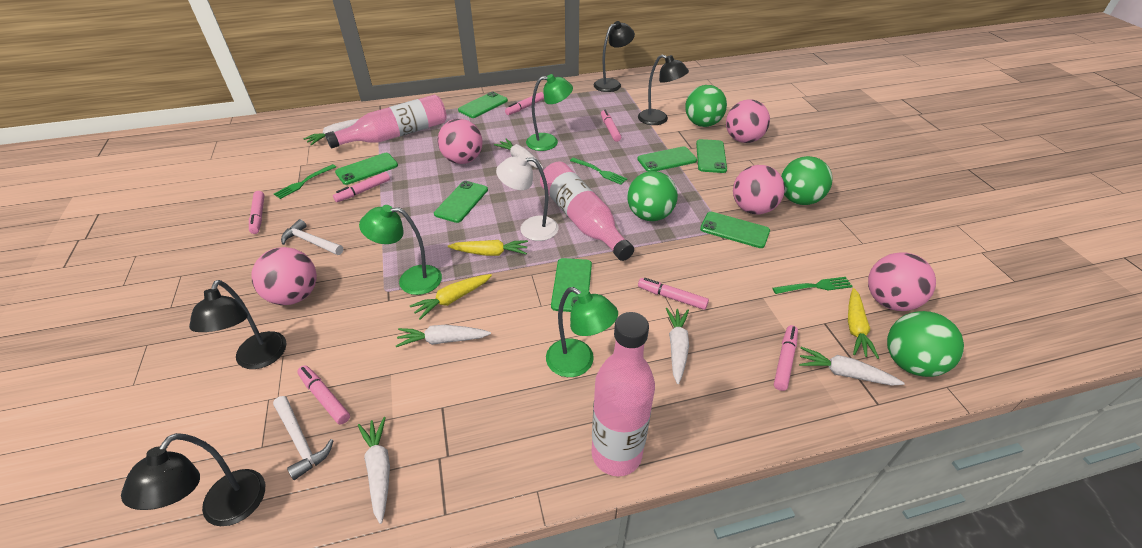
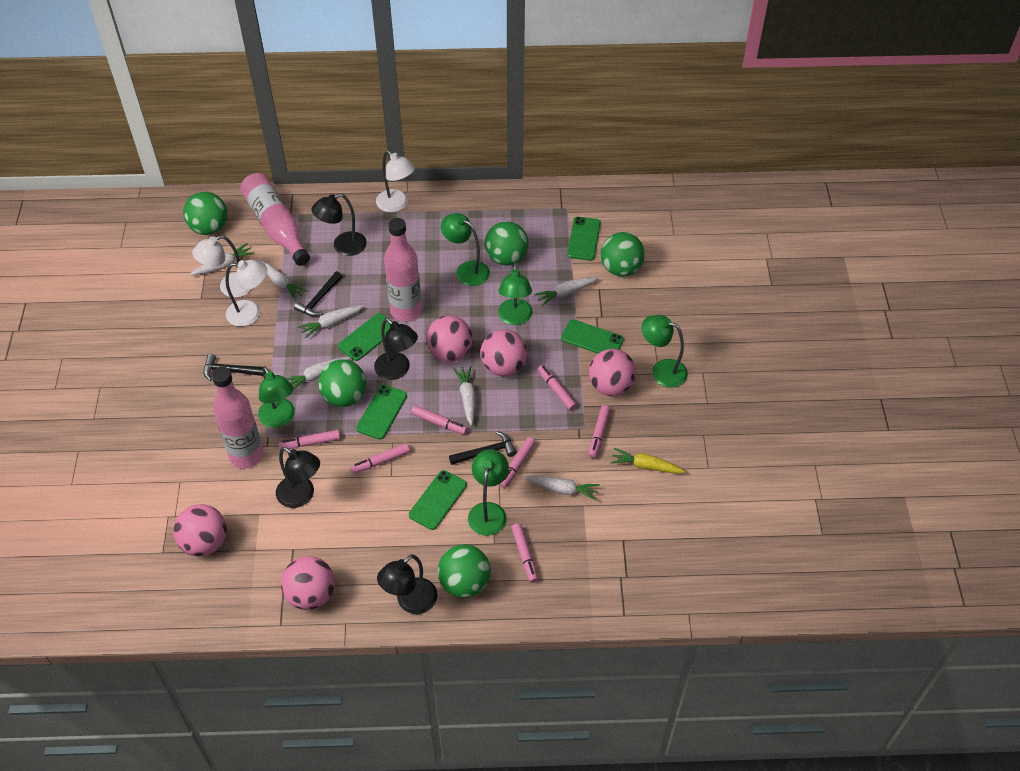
black hammer: 0 -> 3
green ball: 4 -> 5
green fork: 3 -> 0
green lamp: 3 -> 5
green phone: 7 -> 5
white carrot: 6 -> 7
white hammer: 2 -> 0
white lamp: 1 -> 3
yellow carrot: 3 -> 1

